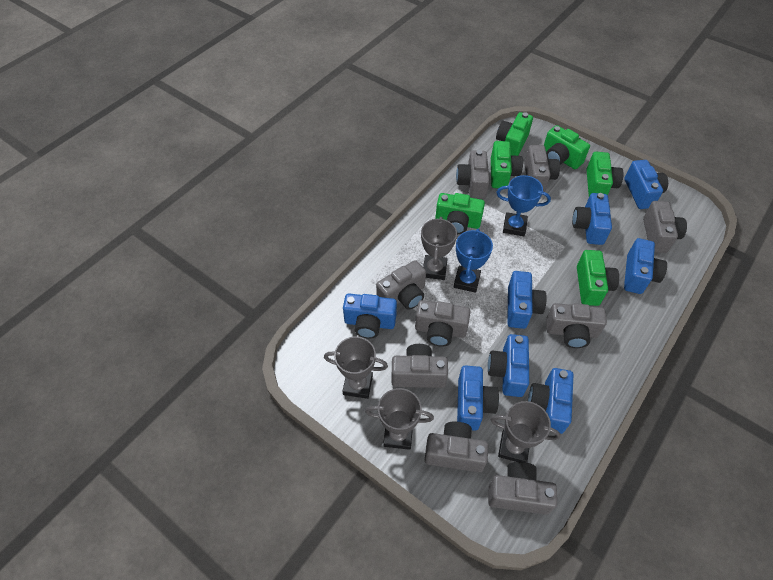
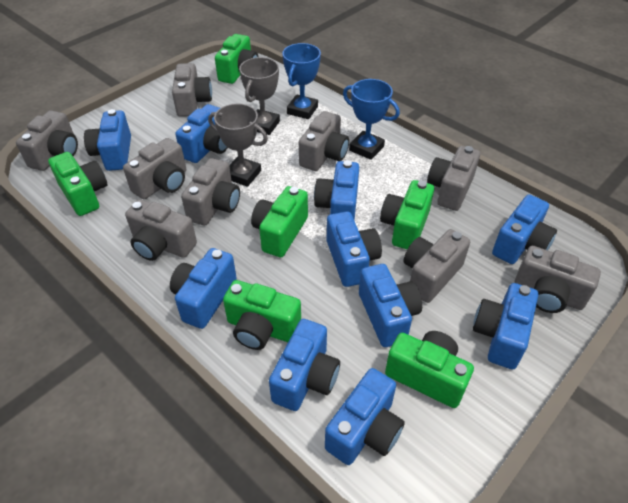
blue camera: 8 -> 10
grey trophy: 4 -> 2

